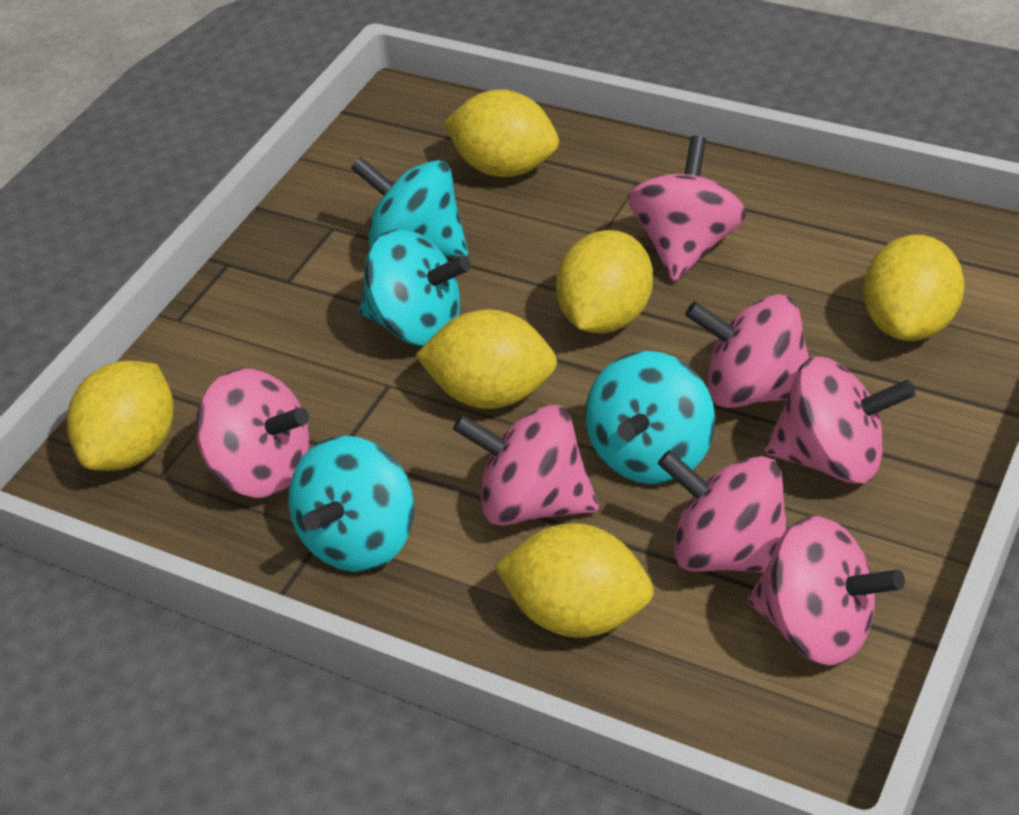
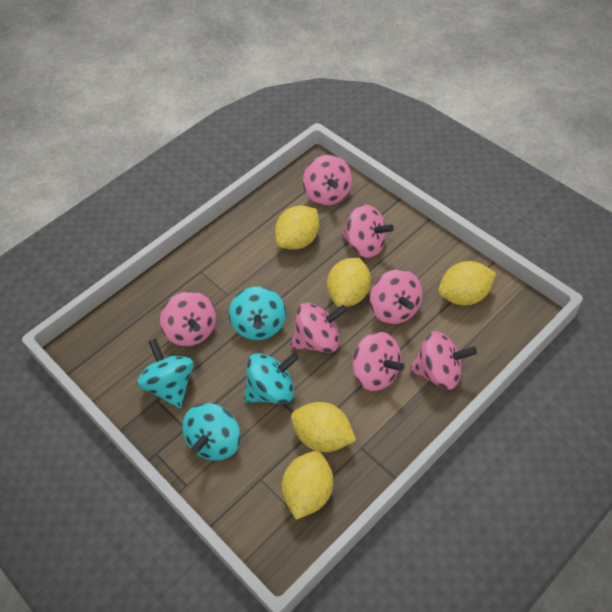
yellow lemon: 6 -> 5

